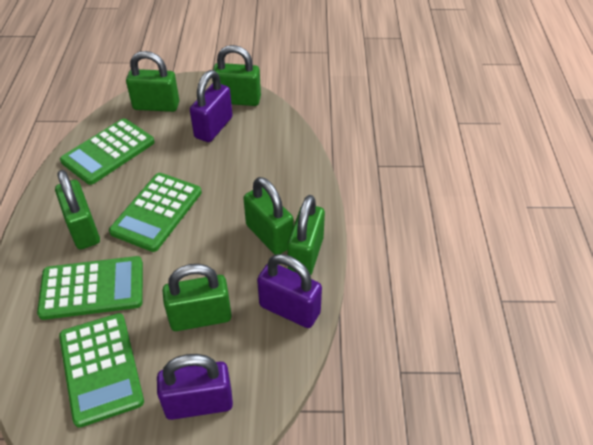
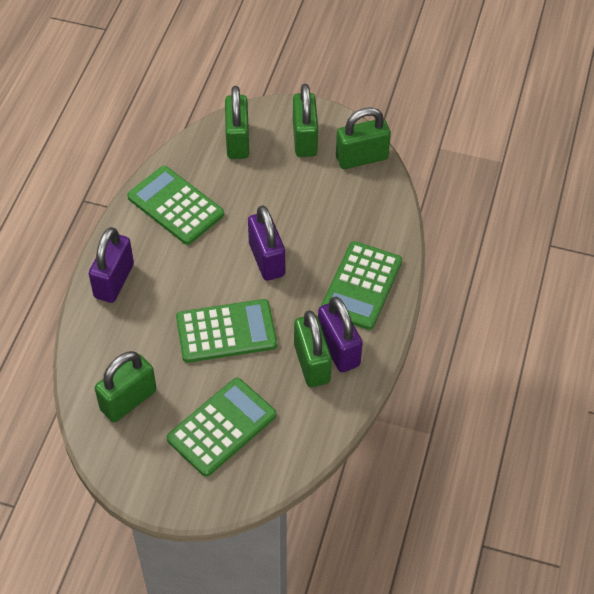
green padlock: 6 -> 5

